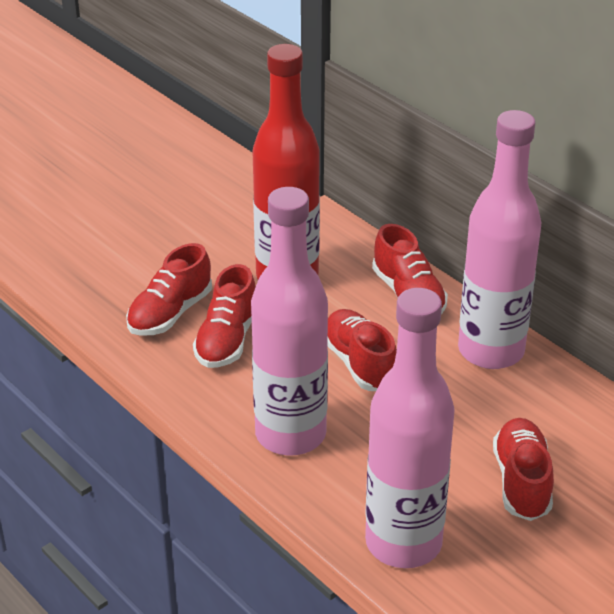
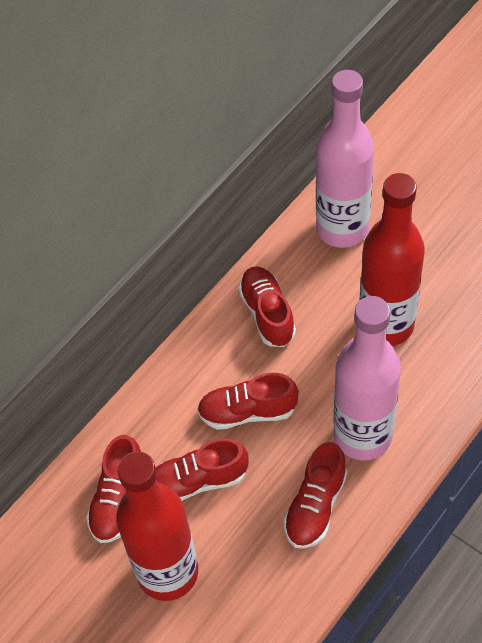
pink bottle: 3 -> 2
red bottle: 1 -> 2

